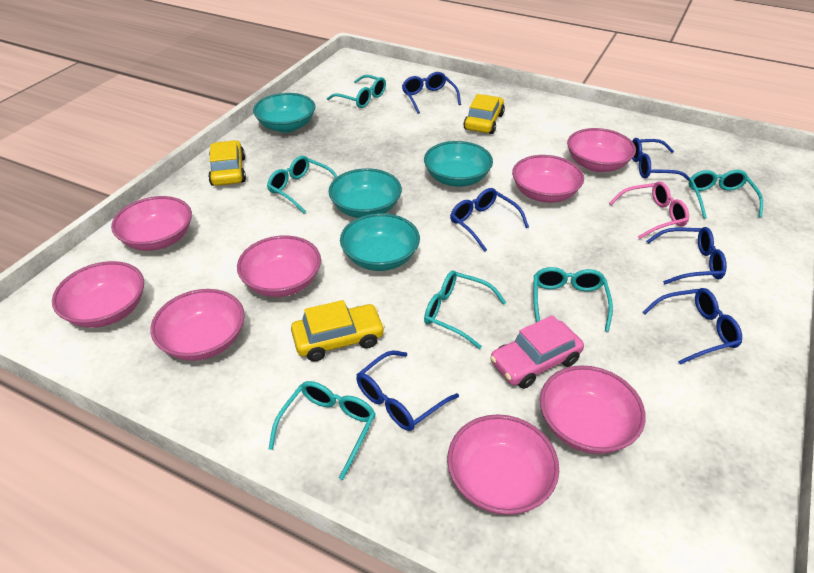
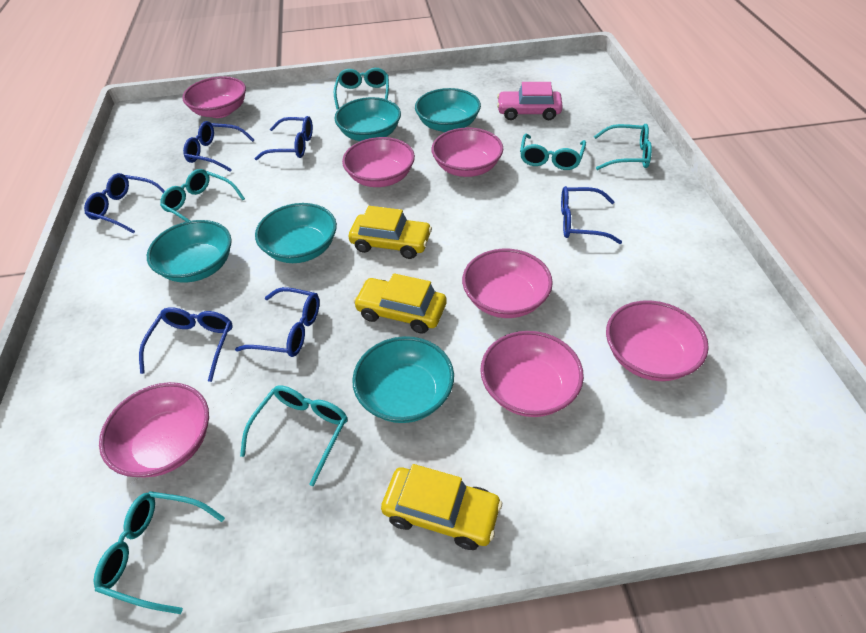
pink bowl: 8 -> 7
pink glasses: 1 -> 0
turquoise bowl: 4 -> 5

